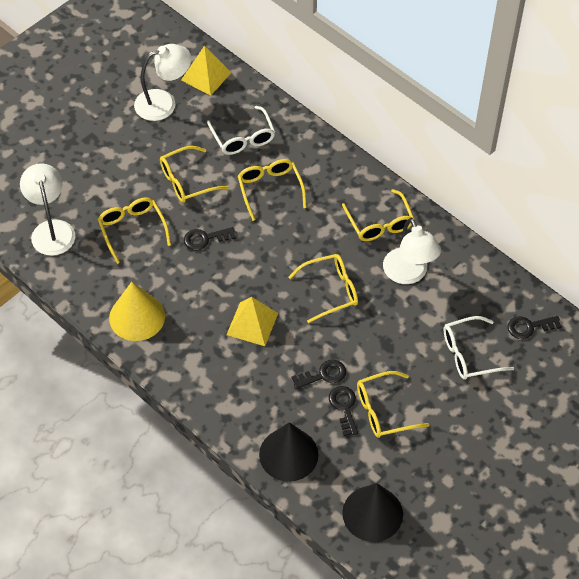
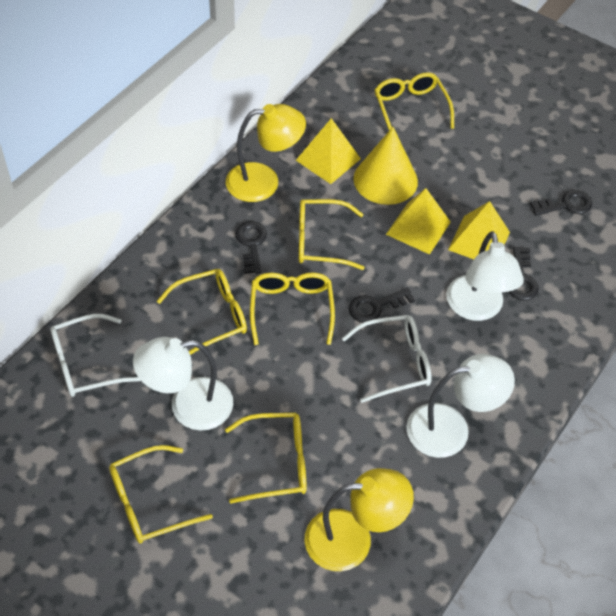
black cone: 2 -> 0
yellow lamp: 0 -> 2
yellow pyramid: 2 -> 3

